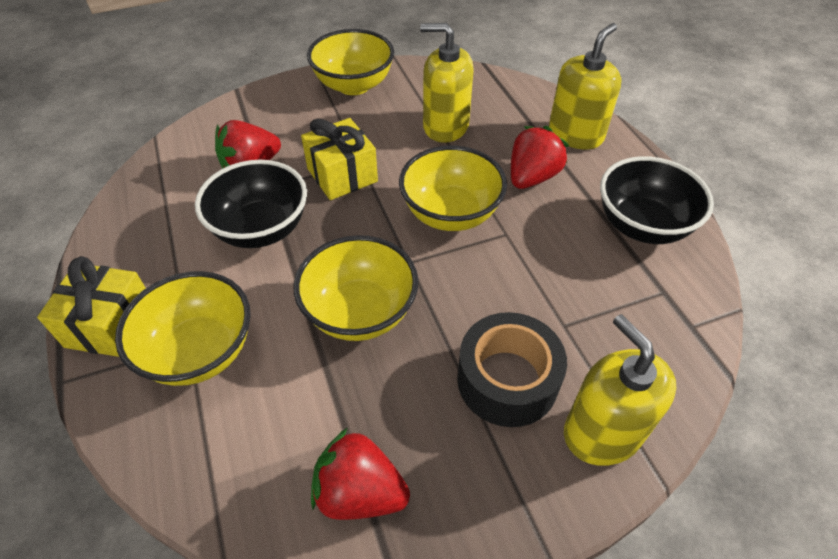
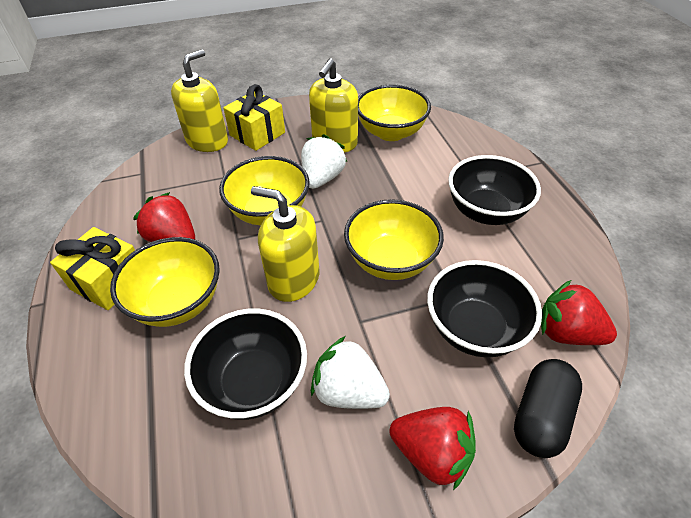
black bowl: 2 -> 3
black capsule: 0 -> 1
black tape: 1 -> 0
white strawberry: 0 -> 2

